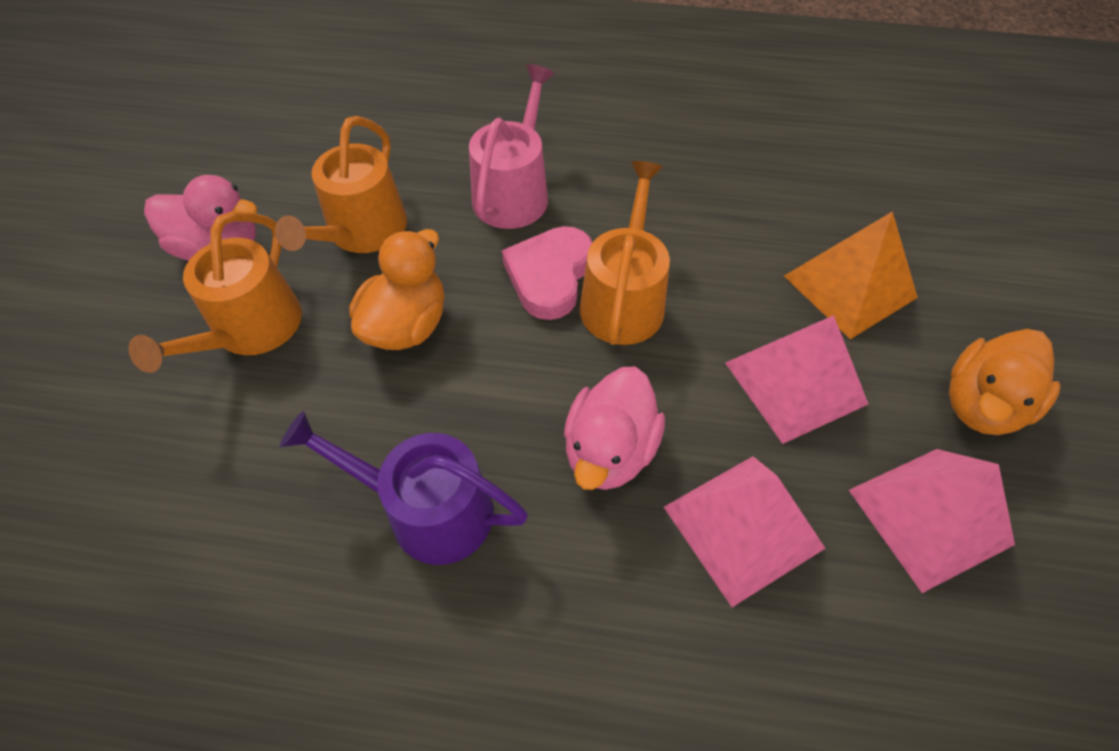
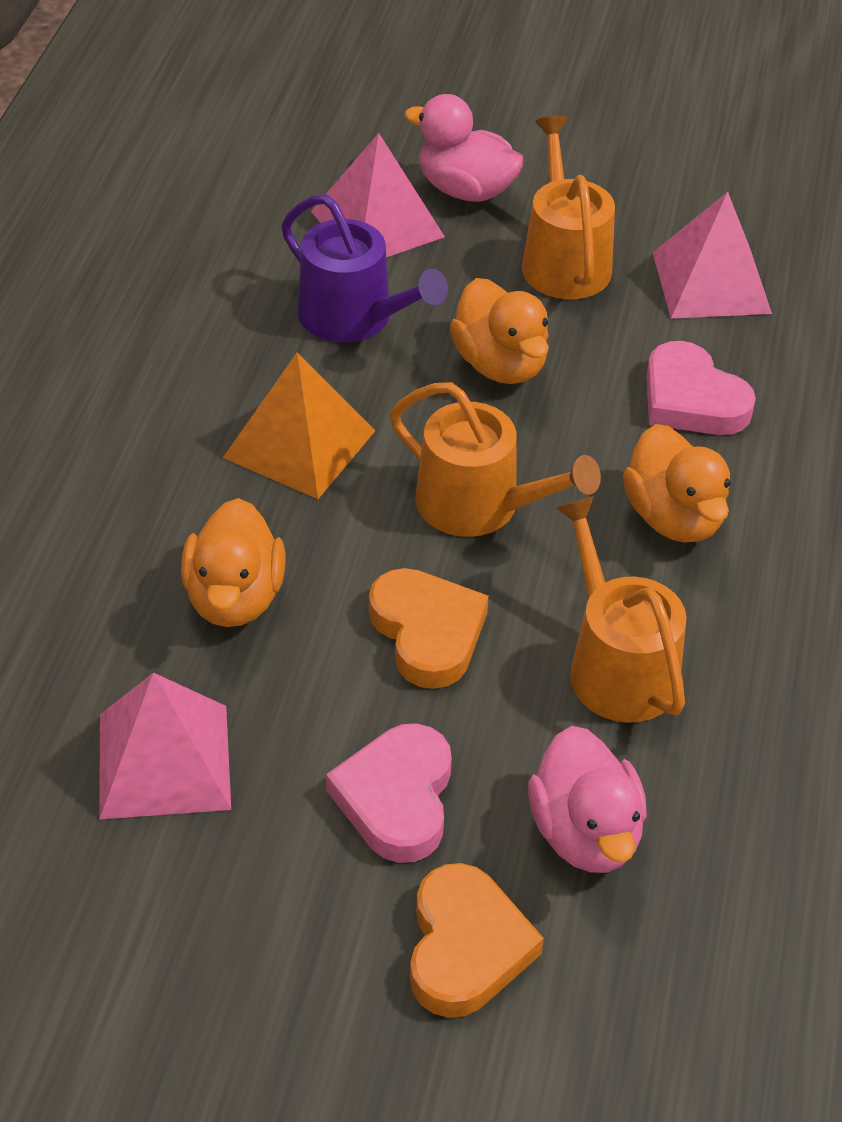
orange duck: 2 -> 3
orange heart: 0 -> 2
pink heart: 1 -> 2
pink watering can: 1 -> 0

